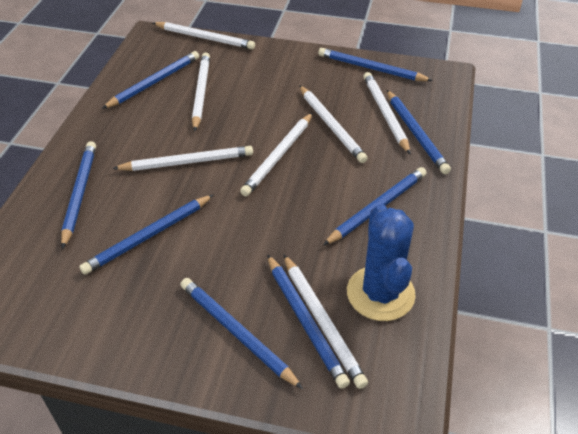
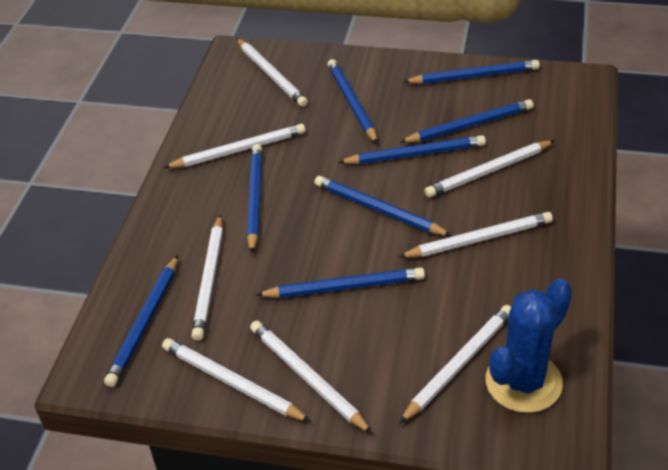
white pencil: 7 -> 8

